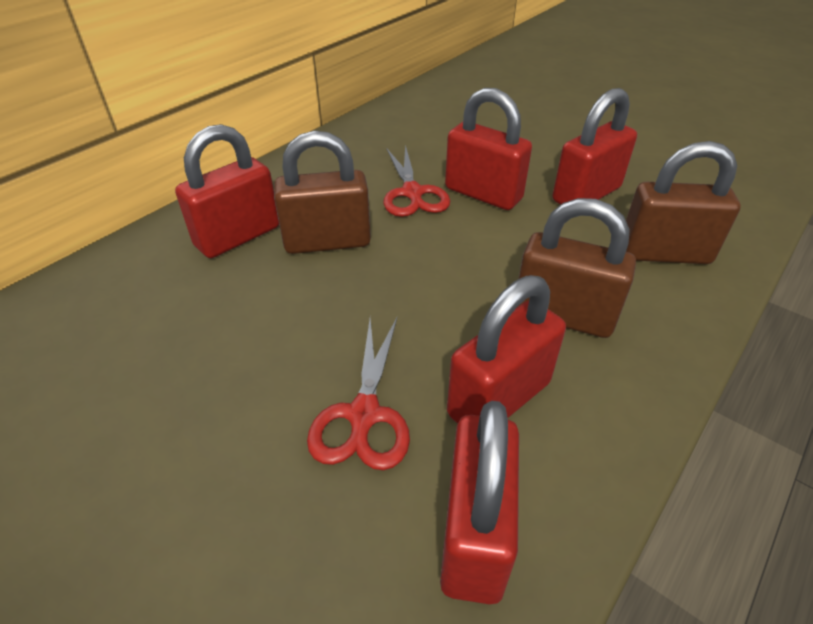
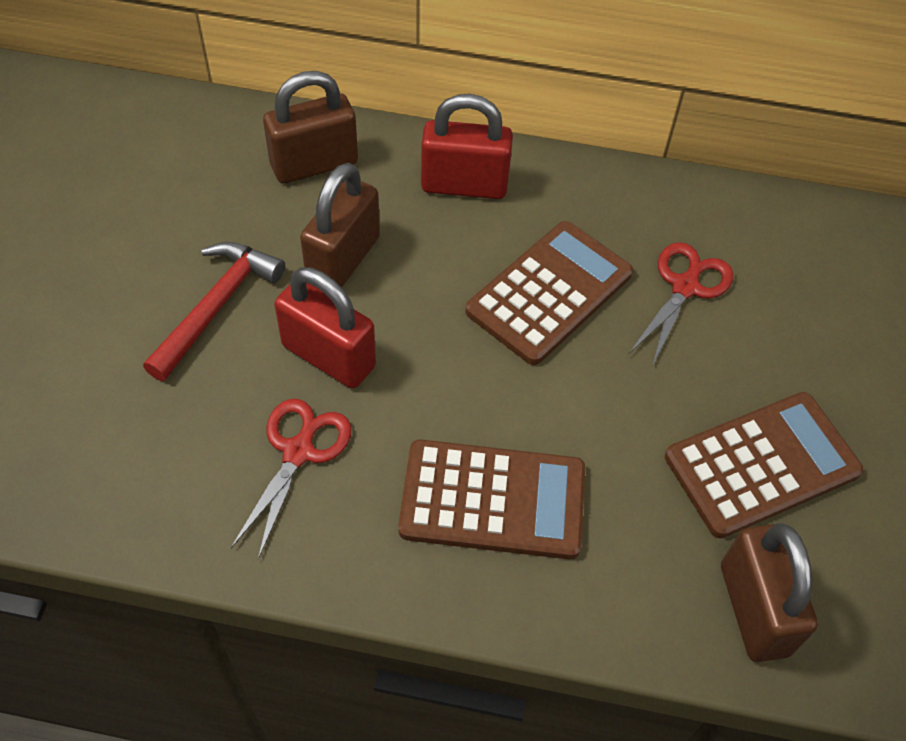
brown calculator: 0 -> 3
red hammer: 0 -> 1
red padlock: 5 -> 2

